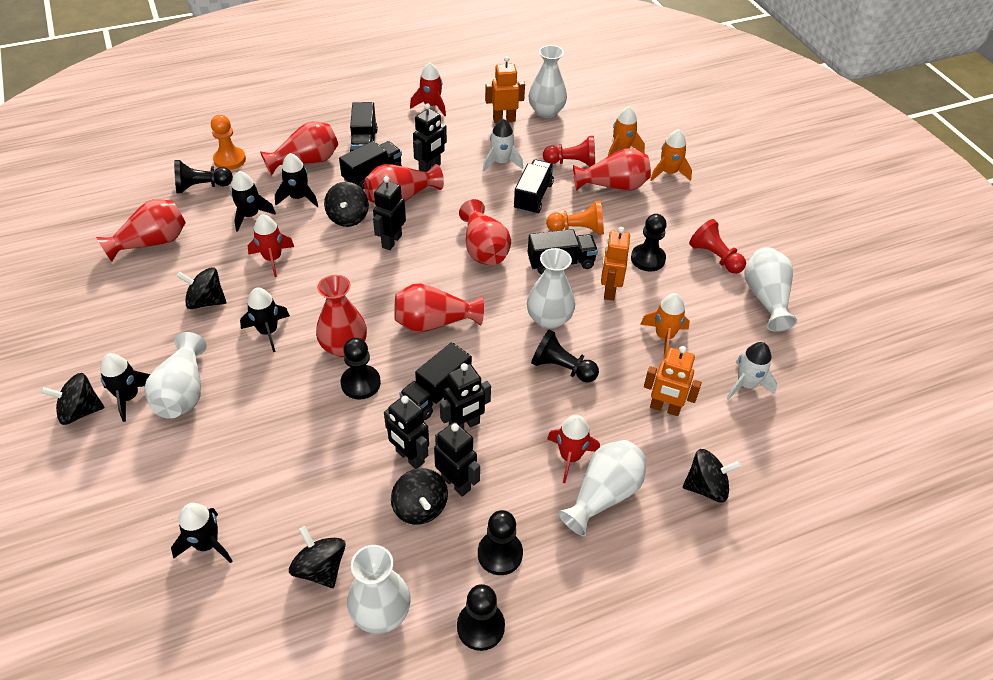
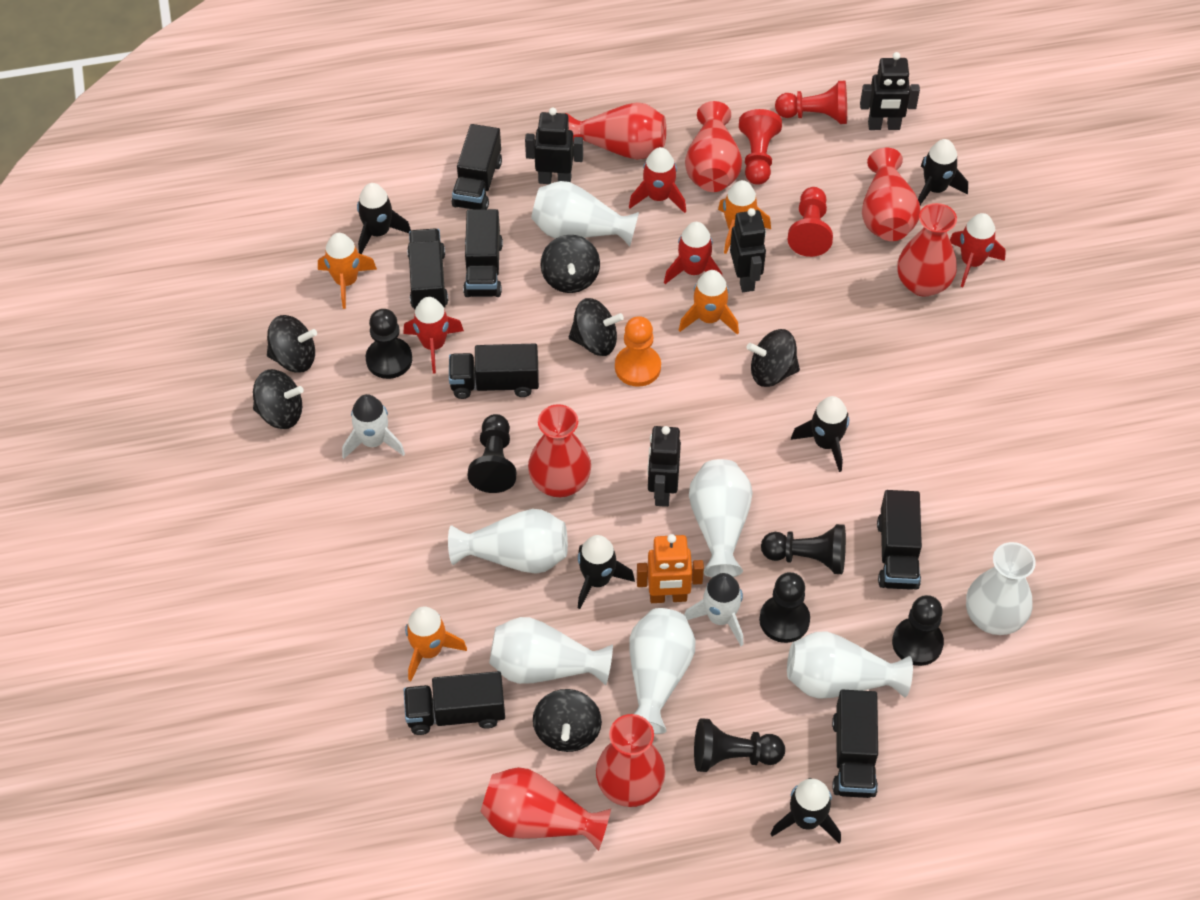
black robot: 5 -> 4
black truck: 5 -> 7
orange pawn: 2 -> 1
orange robot: 3 -> 1
orange rocket: 3 -> 4
red pawn: 2 -> 3
red rocket: 3 -> 4
white vase: 6 -> 7

